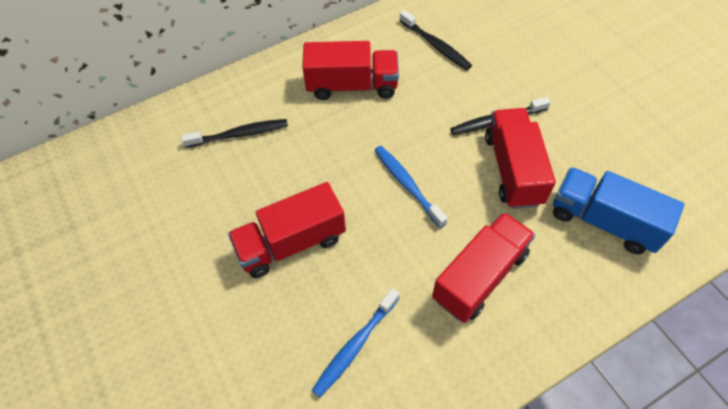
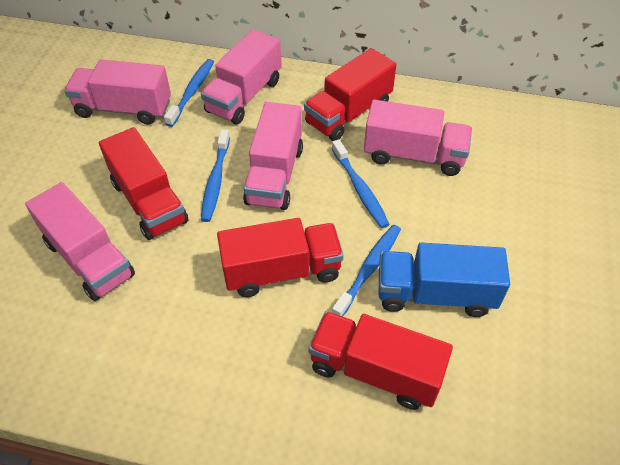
black toothbrush: 3 -> 0
blue toothbrush: 2 -> 4
pink truck: 0 -> 5

